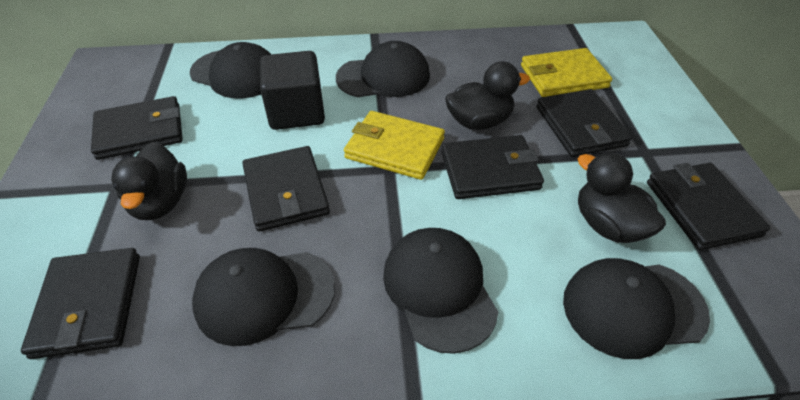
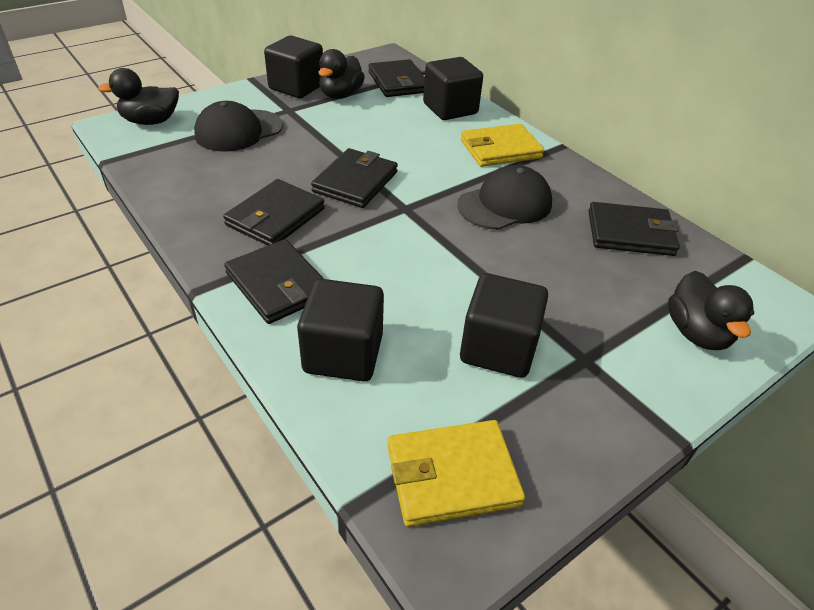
black cap: 5 -> 2
black cube: 1 -> 4
black wallet: 6 -> 5

